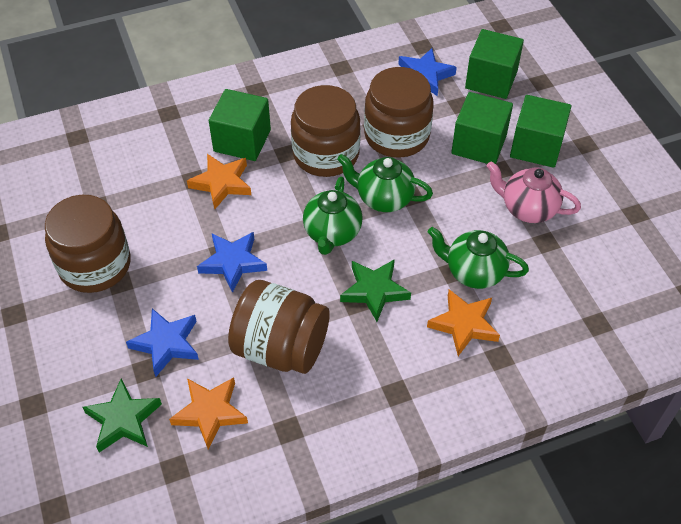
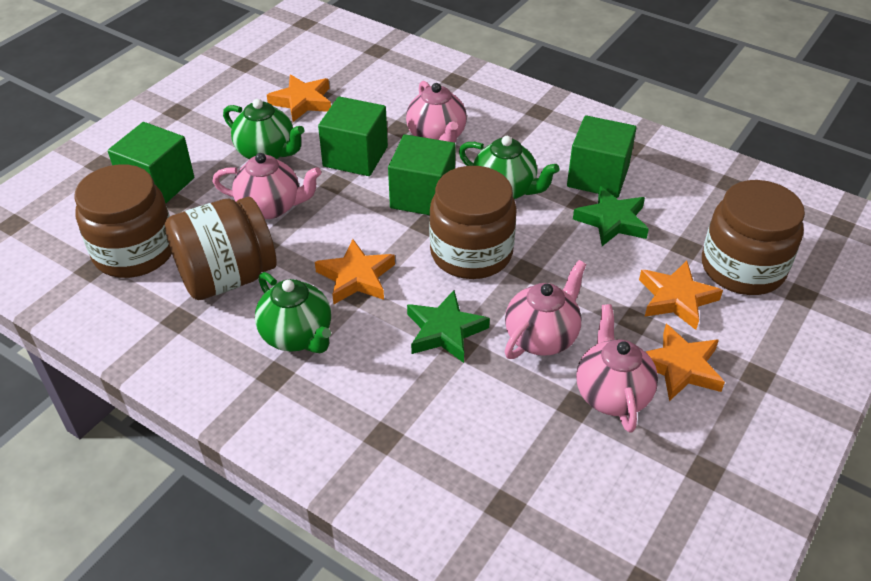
blue star: 3 -> 0
orange star: 3 -> 4
pink teapot: 1 -> 4

